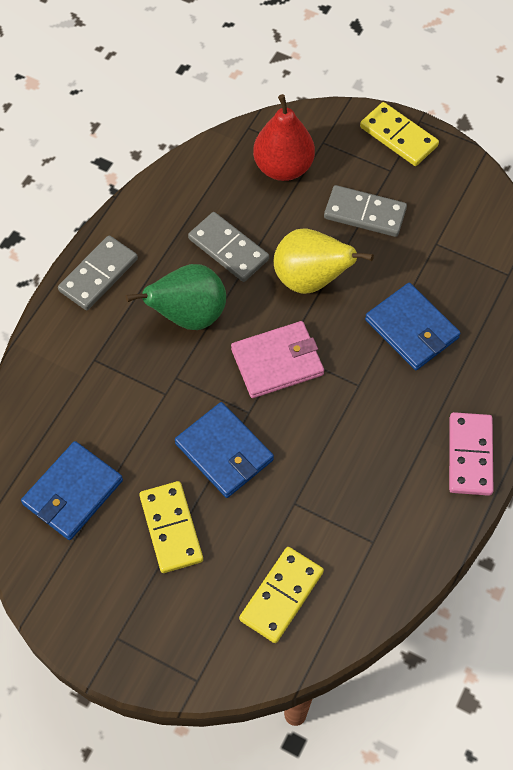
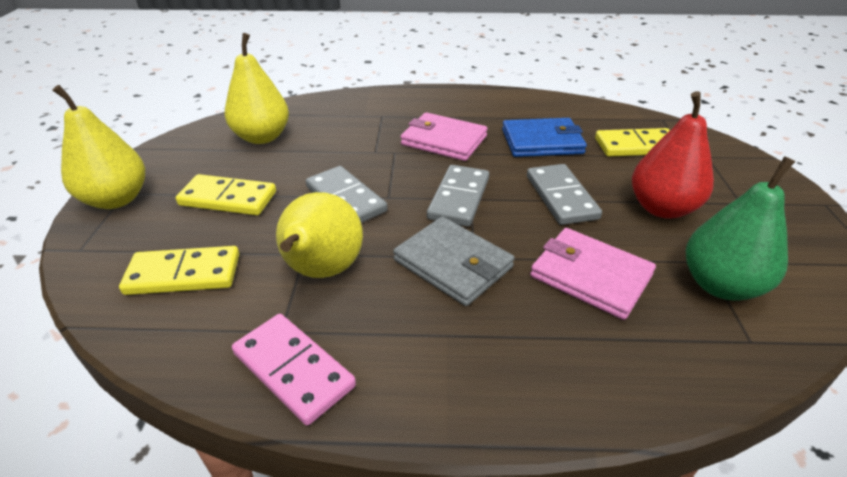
blue wallet: 3 -> 1
grey wallet: 0 -> 1
pink wallet: 1 -> 2
yellow pear: 1 -> 3

